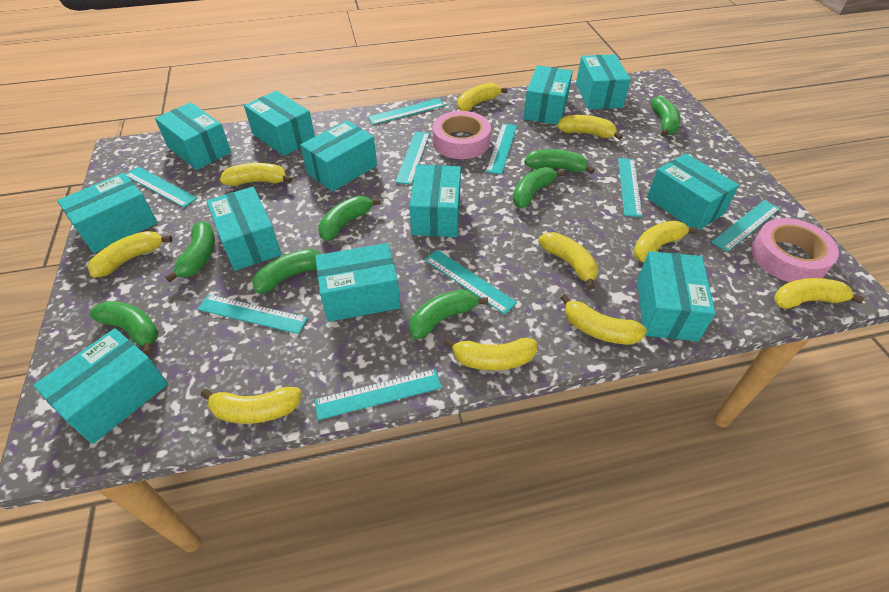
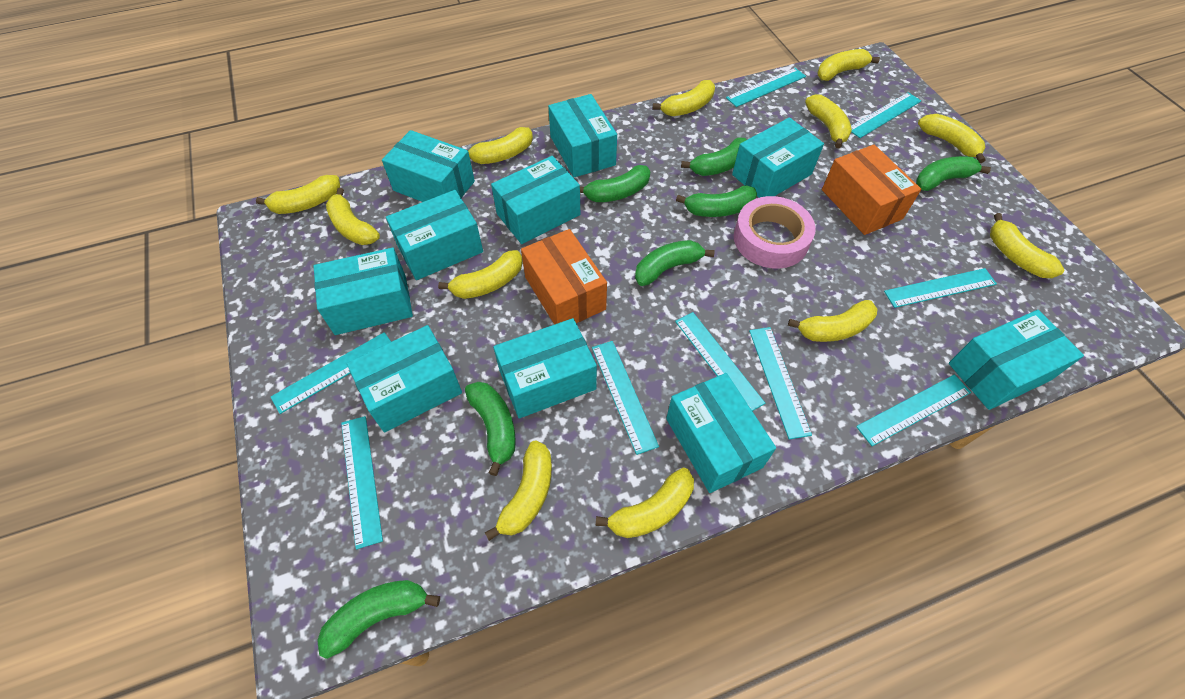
green banana: 8 -> 7
orange box: 0 -> 2
pink tape: 2 -> 1
turquoise box: 12 -> 10
yellow banana: 10 -> 12

